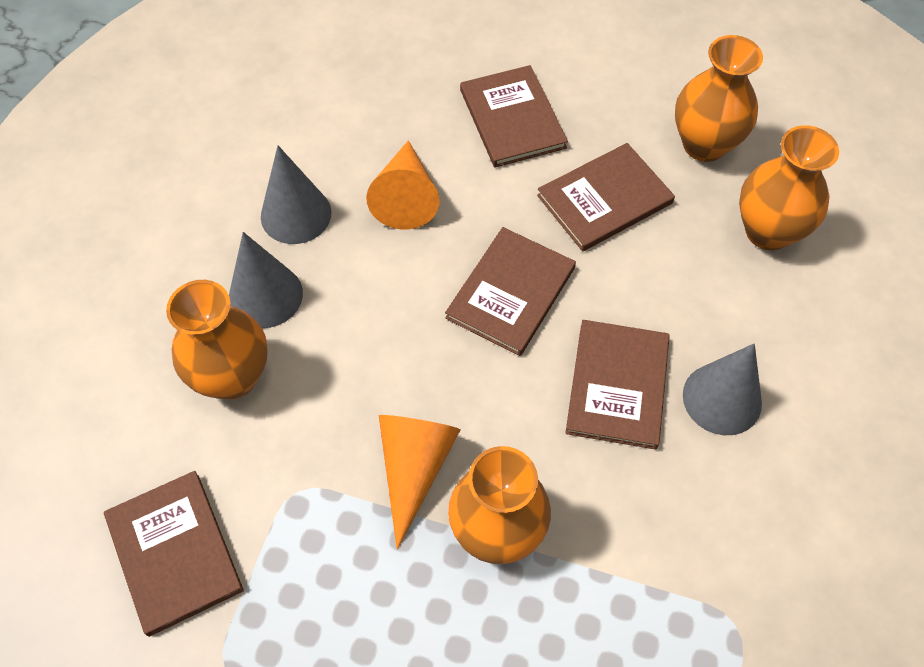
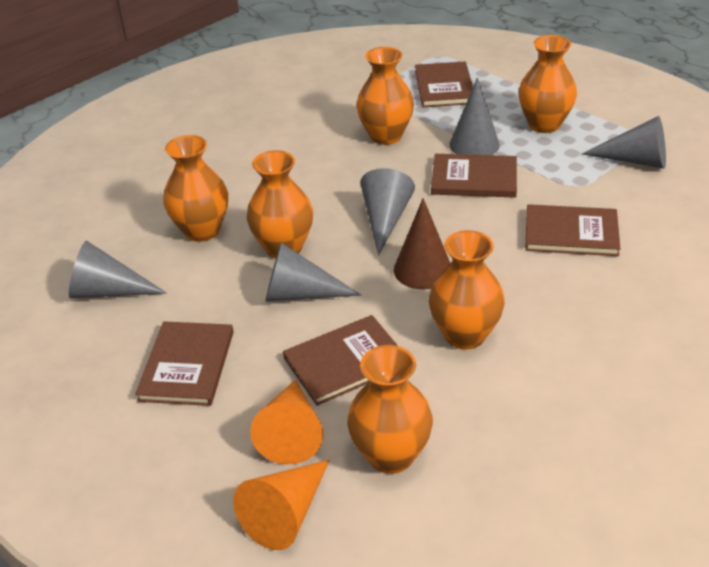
brown cone: 0 -> 1
grey cone: 3 -> 5
orange vase: 4 -> 6

